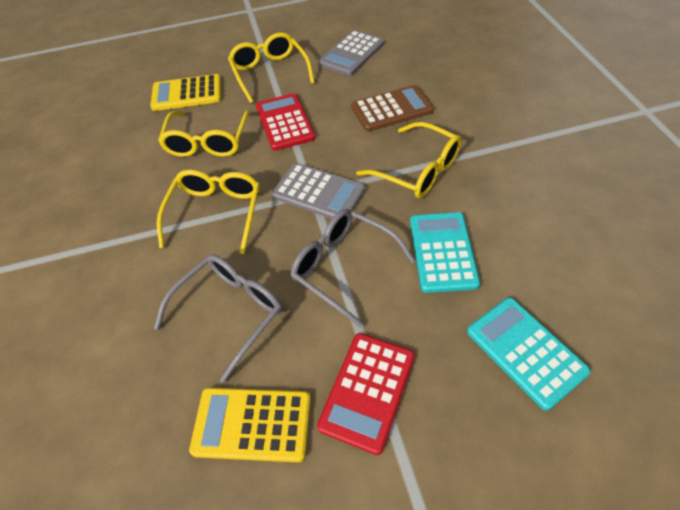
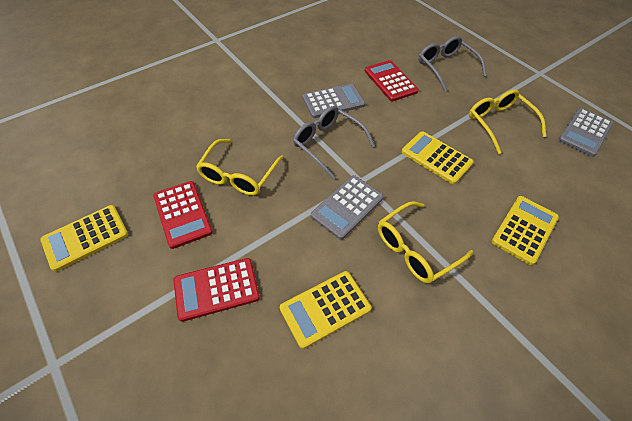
brown calculator: 1 -> 0
grey calculator: 2 -> 3
red calculator: 2 -> 3
turquoise calculator: 2 -> 0
yellow calculator: 2 -> 4
yellow glasses: 4 -> 3

